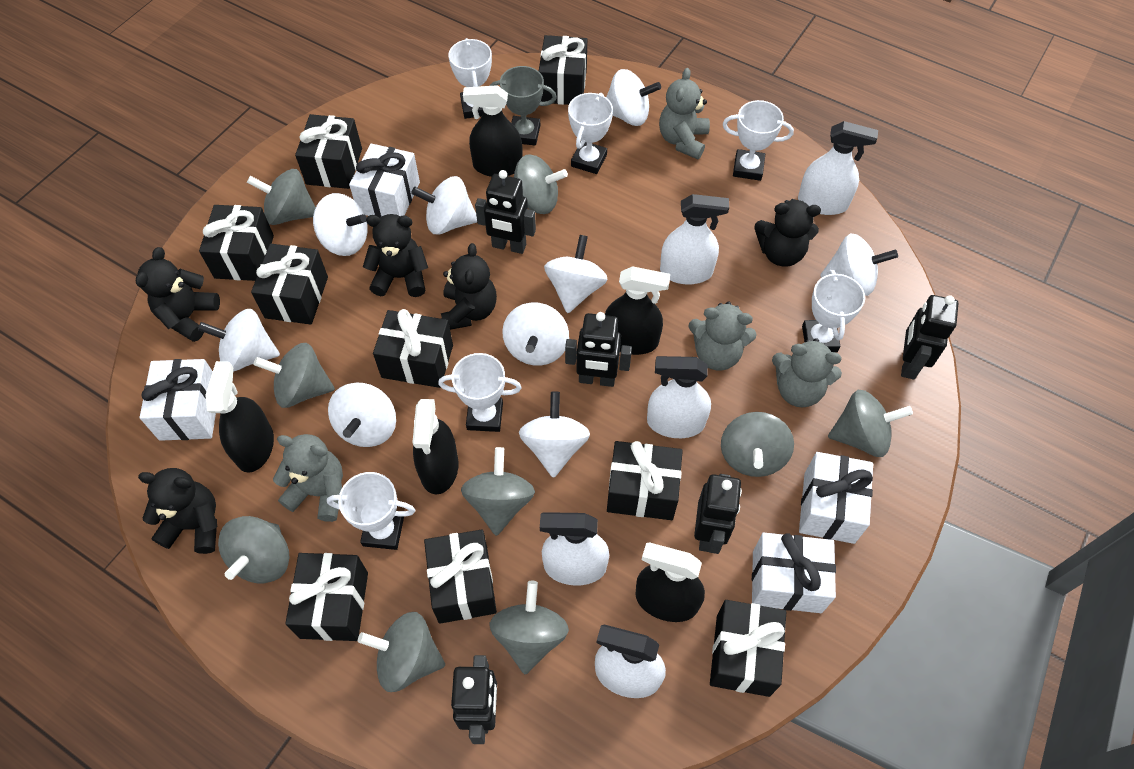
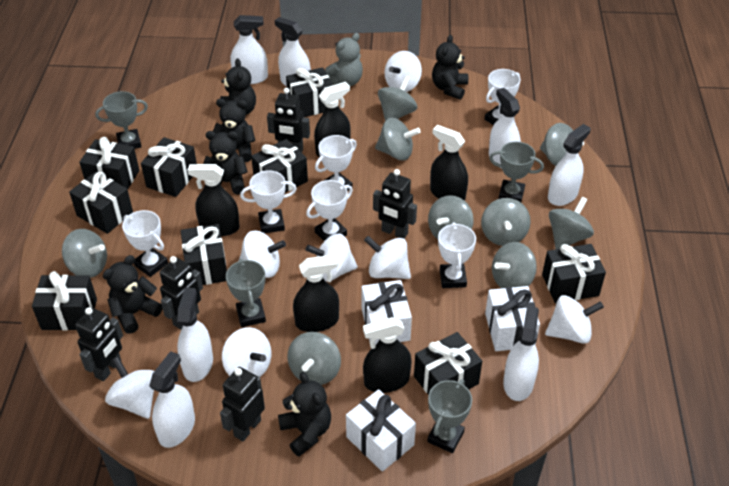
black teddy bear: 5 -> 6
grey teddy bear: 4 -> 1
grey trophy: 1 -> 4
white gift: 4 -> 3
white spinning top: 9 -> 7
white spray bottle: 5 -> 7

